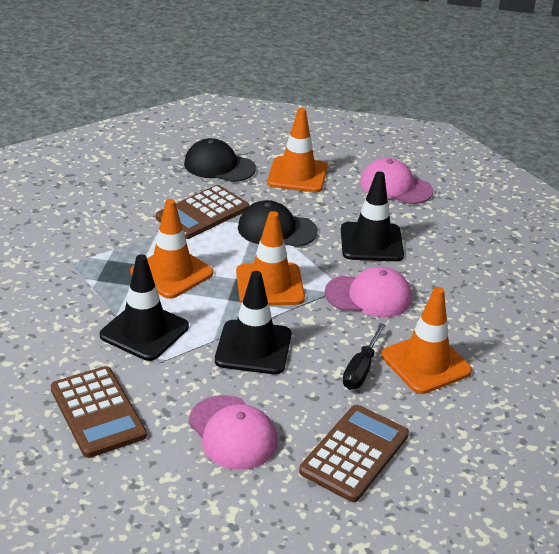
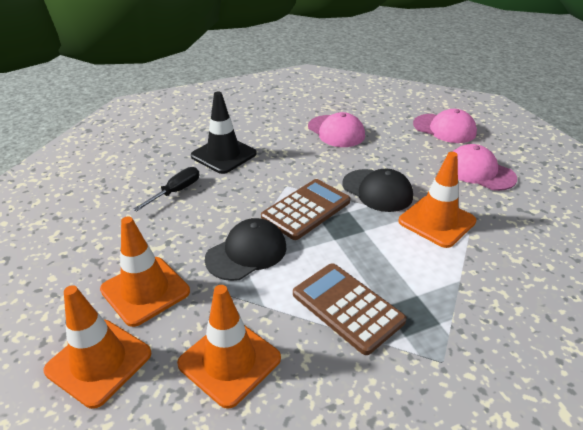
black traffic cone: 3 -> 1
brown calculator: 3 -> 2

